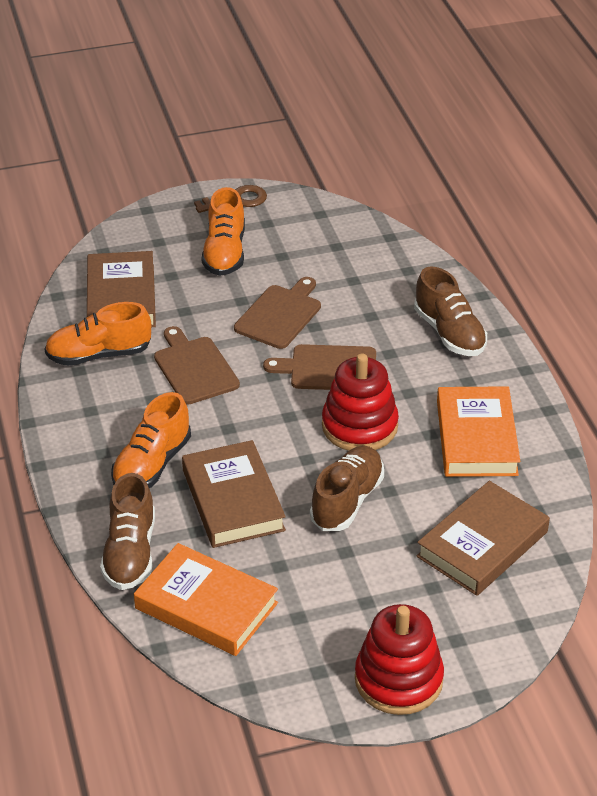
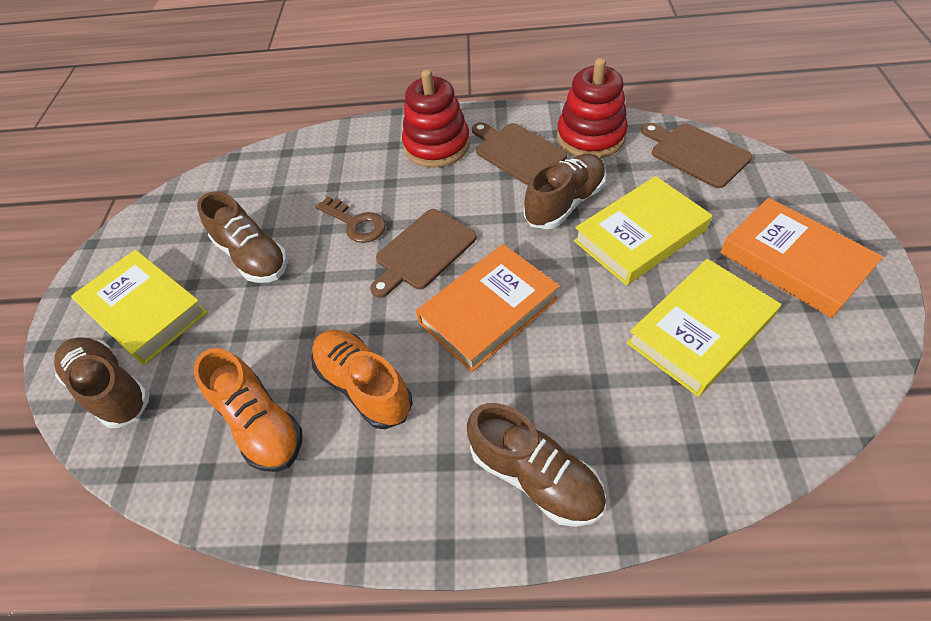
brown book: 3 -> 0
brown shoe: 3 -> 4
orange shoe: 3 -> 2
yellow book: 0 -> 3

